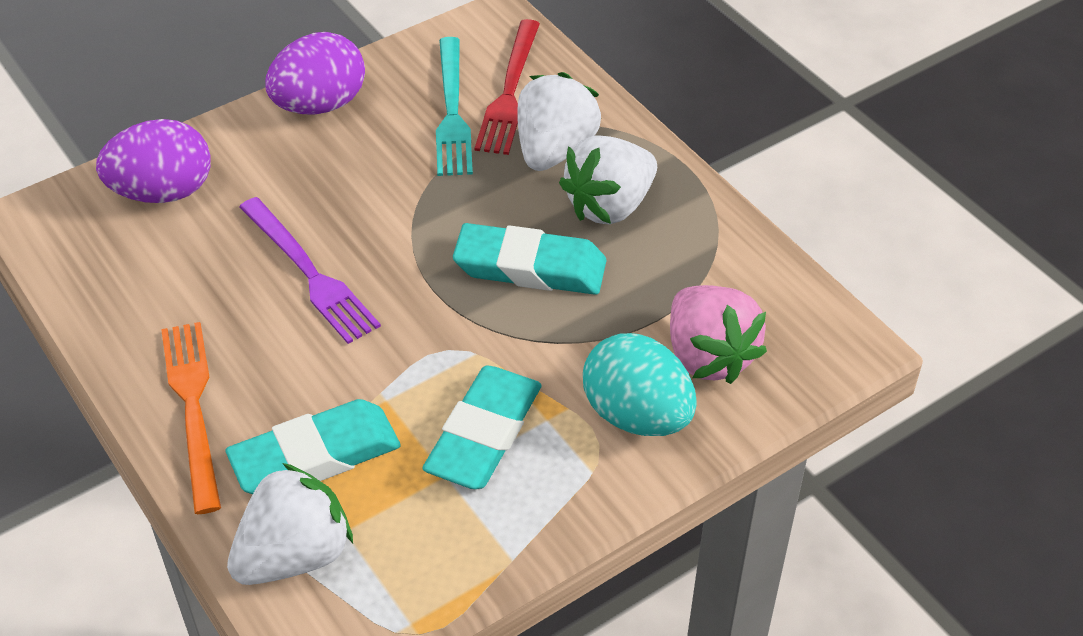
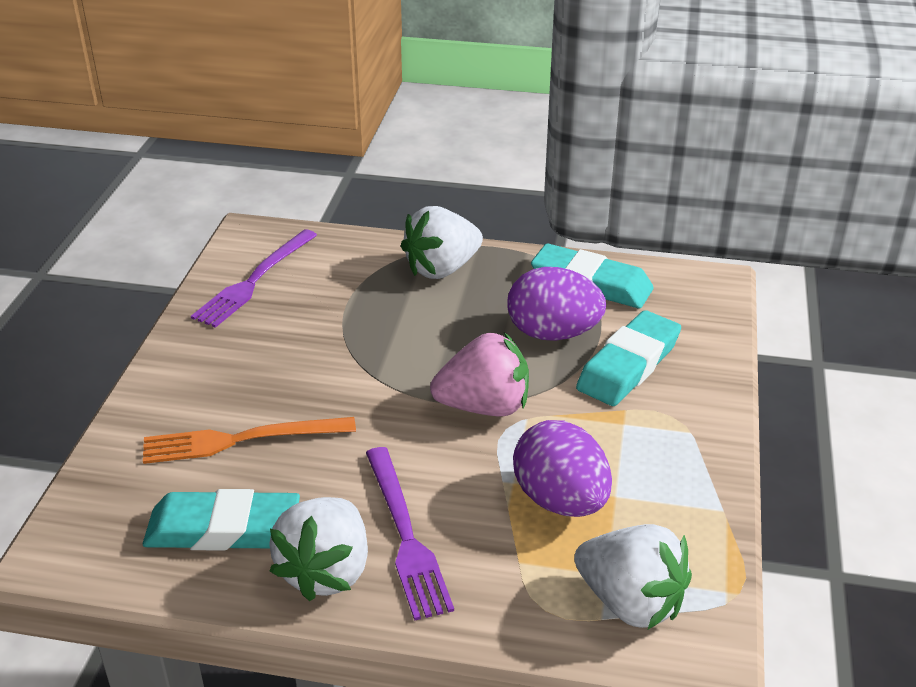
purple fork: 1 -> 2
red fork: 1 -> 0
turquoise egg: 1 -> 0
turquoise fork: 1 -> 0

